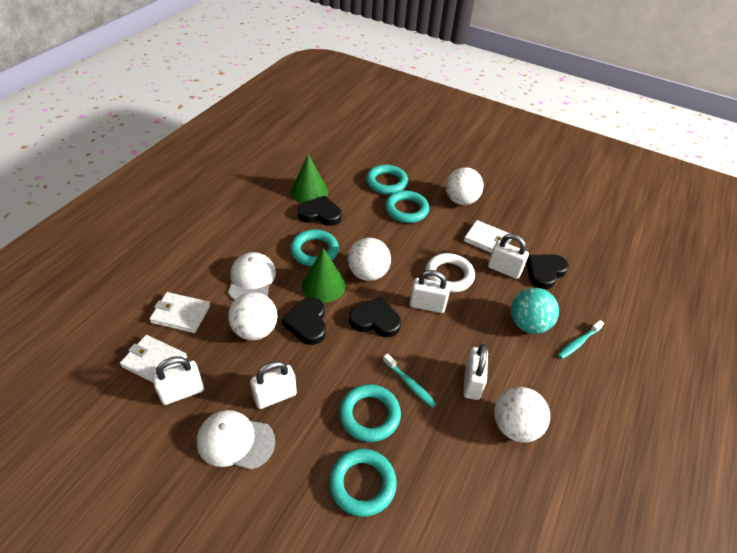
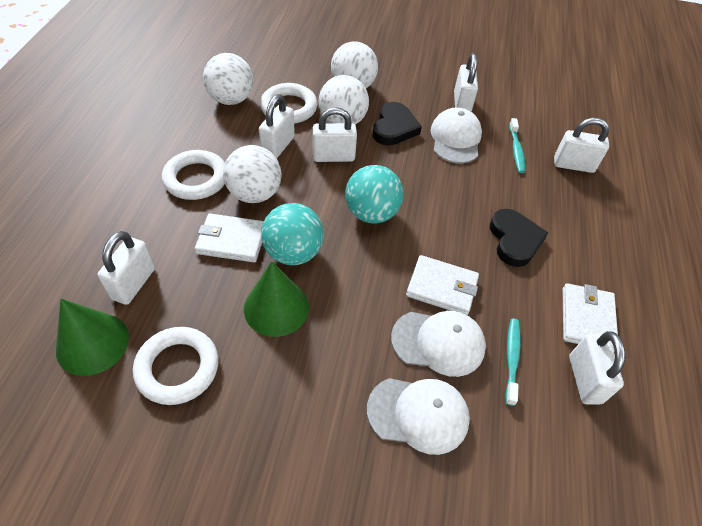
black heart: 4 -> 2
turquoise ball: 1 -> 2
turquoise ring: 5 -> 0
white cap: 2 -> 3
white padlock: 5 -> 6
white ring: 1 -> 3

